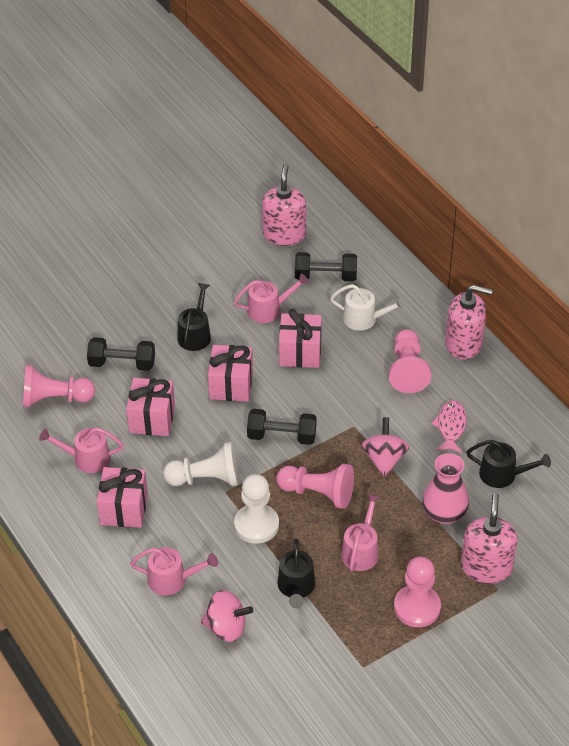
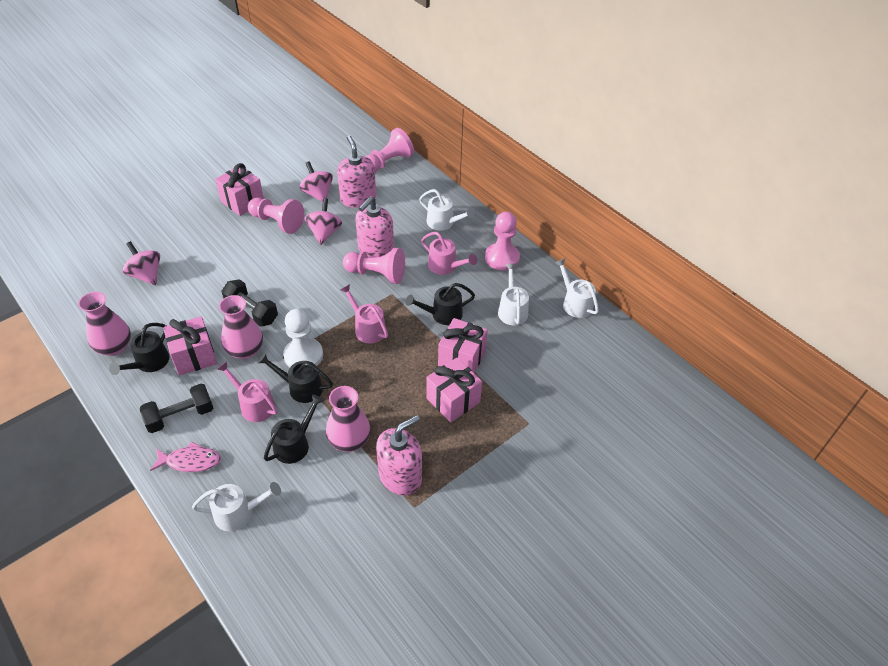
black dumbbell: 3 -> 2
black watering can: 3 -> 4
pink spinning top: 2 -> 3
pink vase: 1 -> 3
pink watering can: 4 -> 3
white pawn: 2 -> 1
white watering can: 1 -> 4

